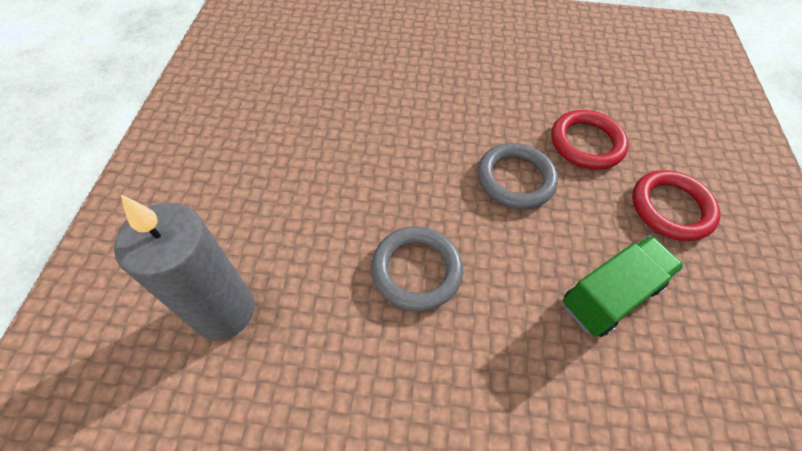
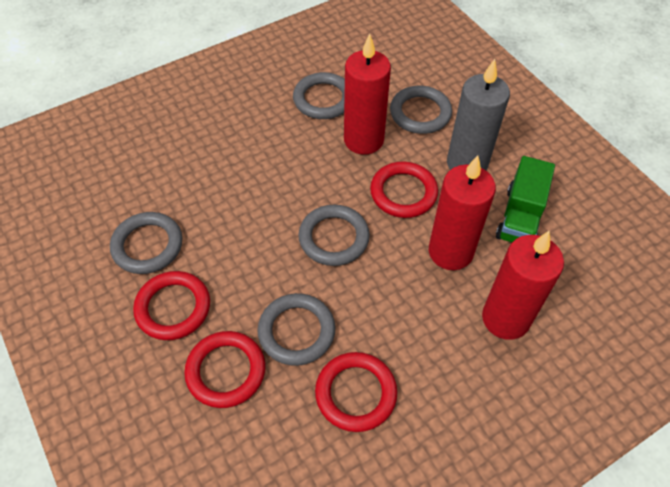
grey ring: 2 -> 5
red candle: 0 -> 3
red ring: 2 -> 4

